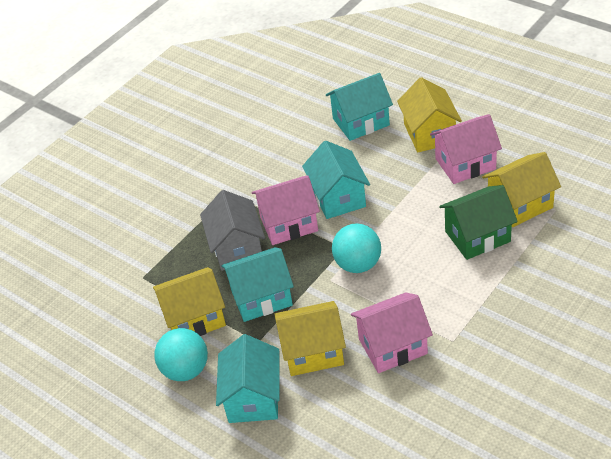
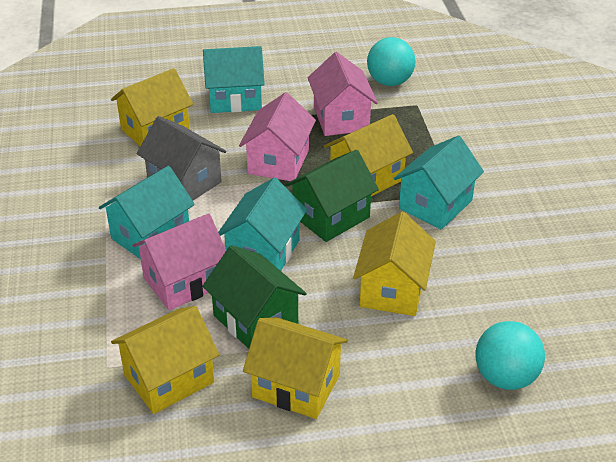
green house: 1 -> 2
yellow house: 4 -> 5

